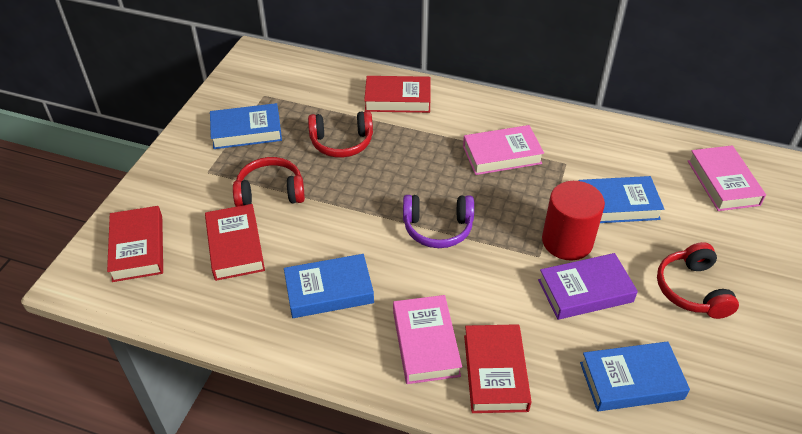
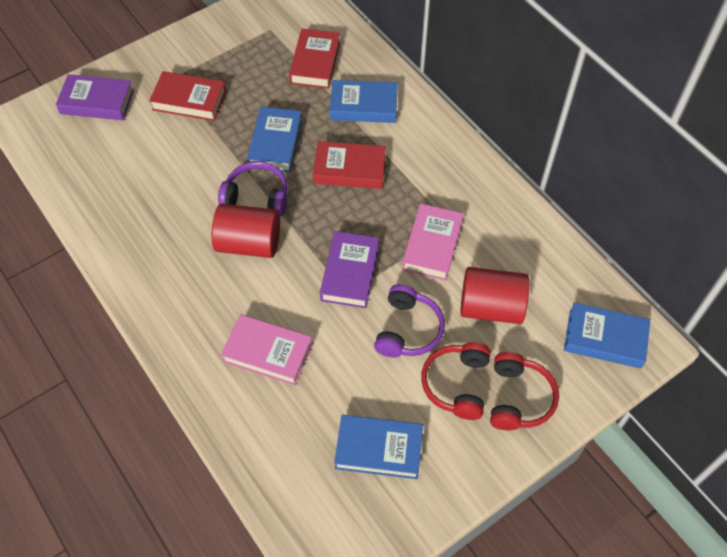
pink book: 3 -> 2
purple book: 1 -> 2
purple headphones: 1 -> 2
red book: 4 -> 3
red cylinder: 1 -> 2
red headphones: 3 -> 2

